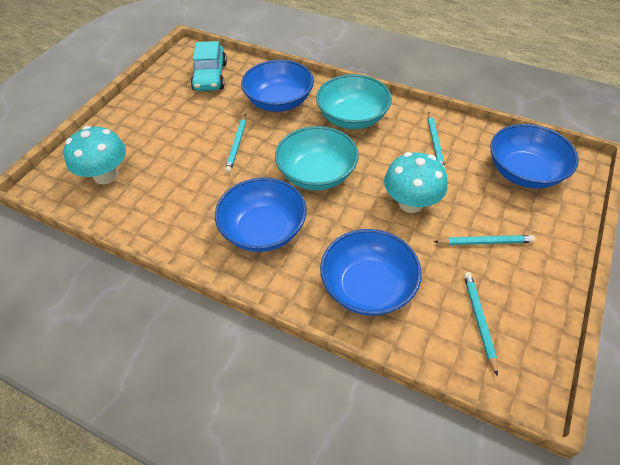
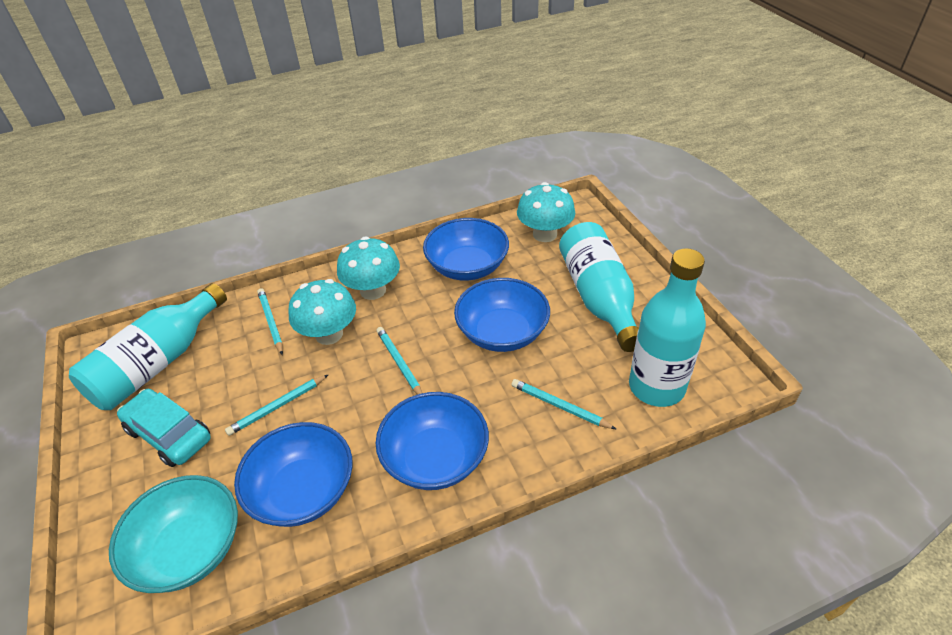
turquoise bottle: 0 -> 3
turquoise bowl: 2 -> 1
turquoise mushroom: 2 -> 3

